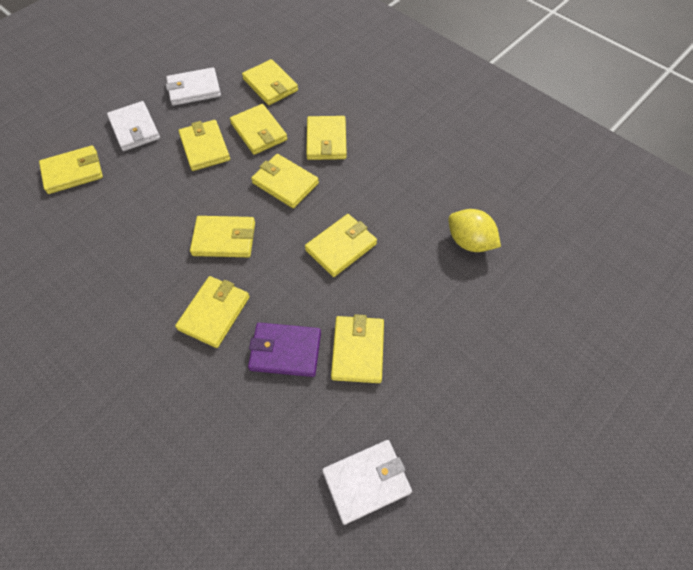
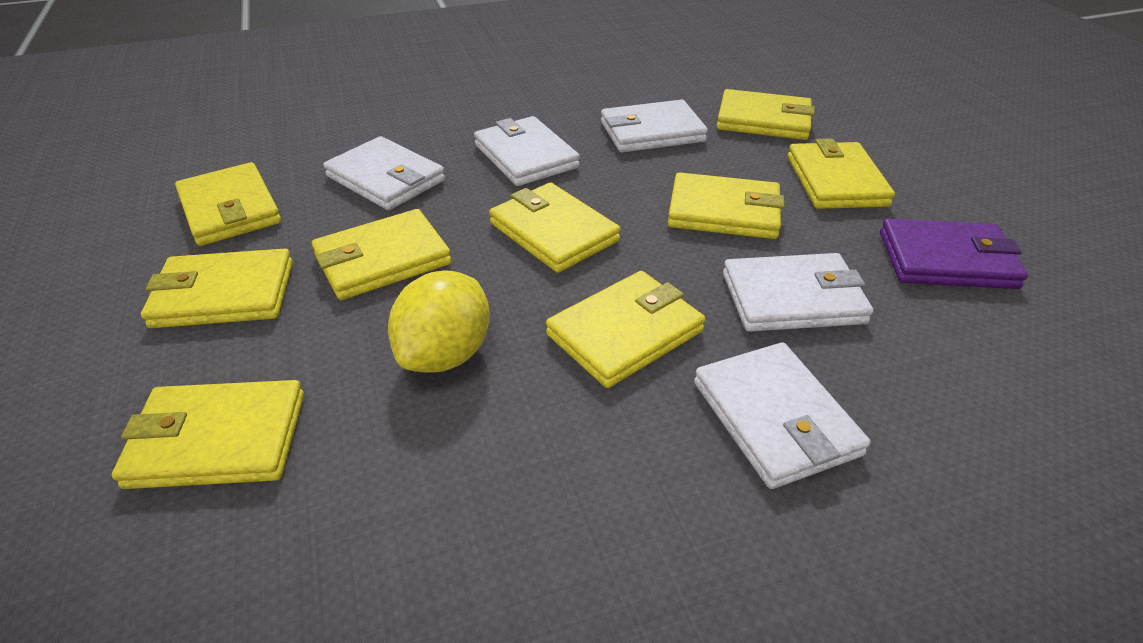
white wallet: 3 -> 5
yellow wallet: 10 -> 9

